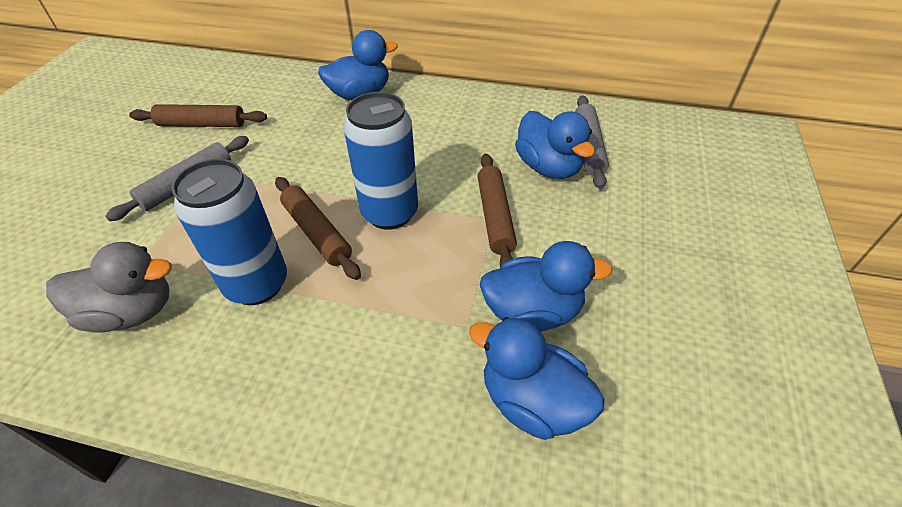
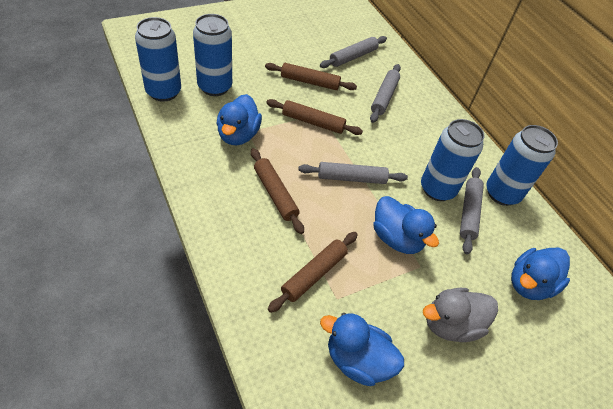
blue can: 2 -> 4
brown rolling pin: 3 -> 4
grey rolling pin: 2 -> 4

